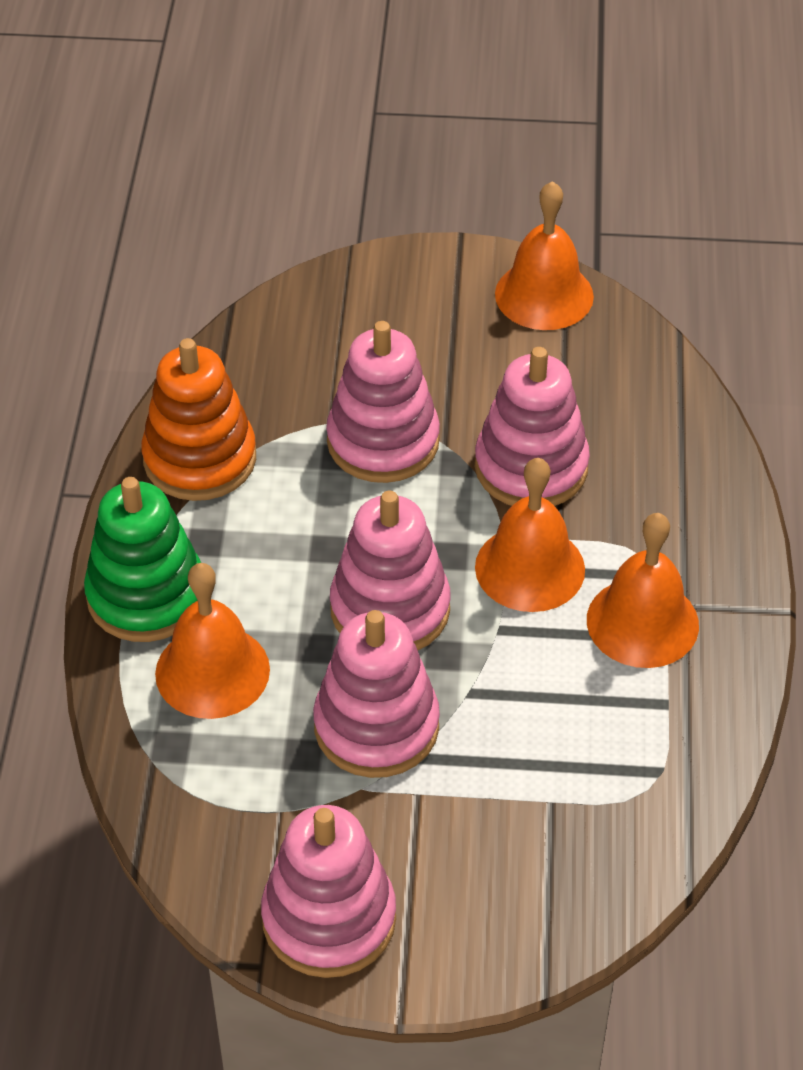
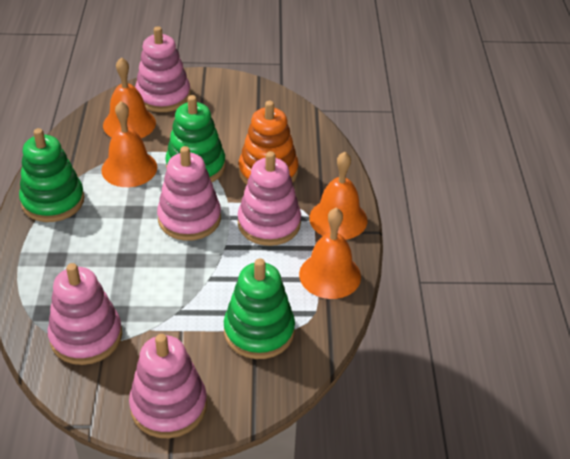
green stacking toy: 1 -> 3

